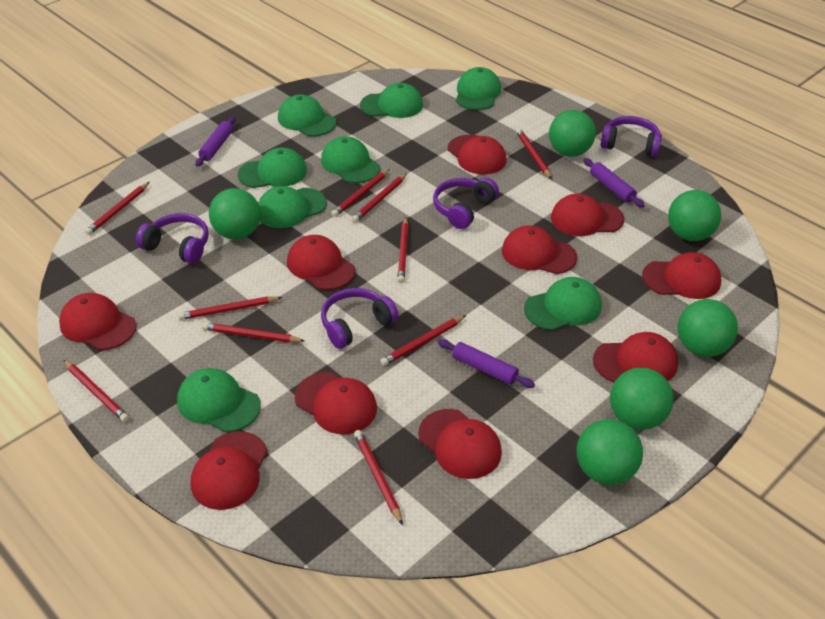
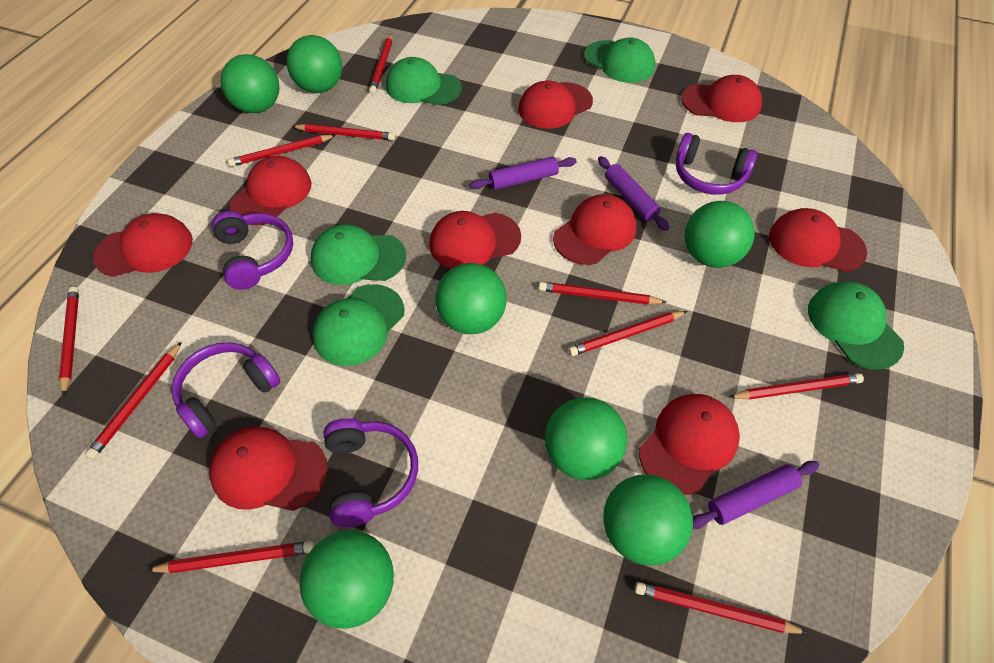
green ball: 6 -> 7
green cap: 8 -> 5
red cap: 10 -> 9

